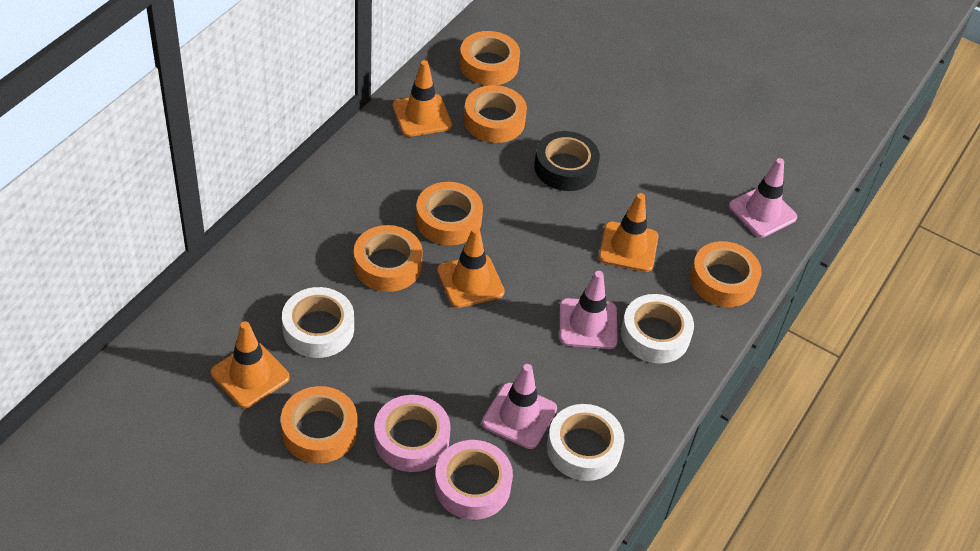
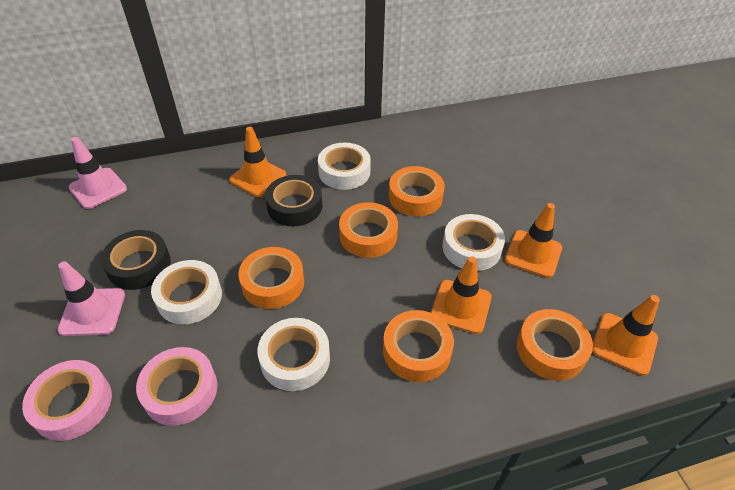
black tape: 1 -> 2
orange tape: 6 -> 5
pink traffic cone: 3 -> 2
white tape: 3 -> 4

